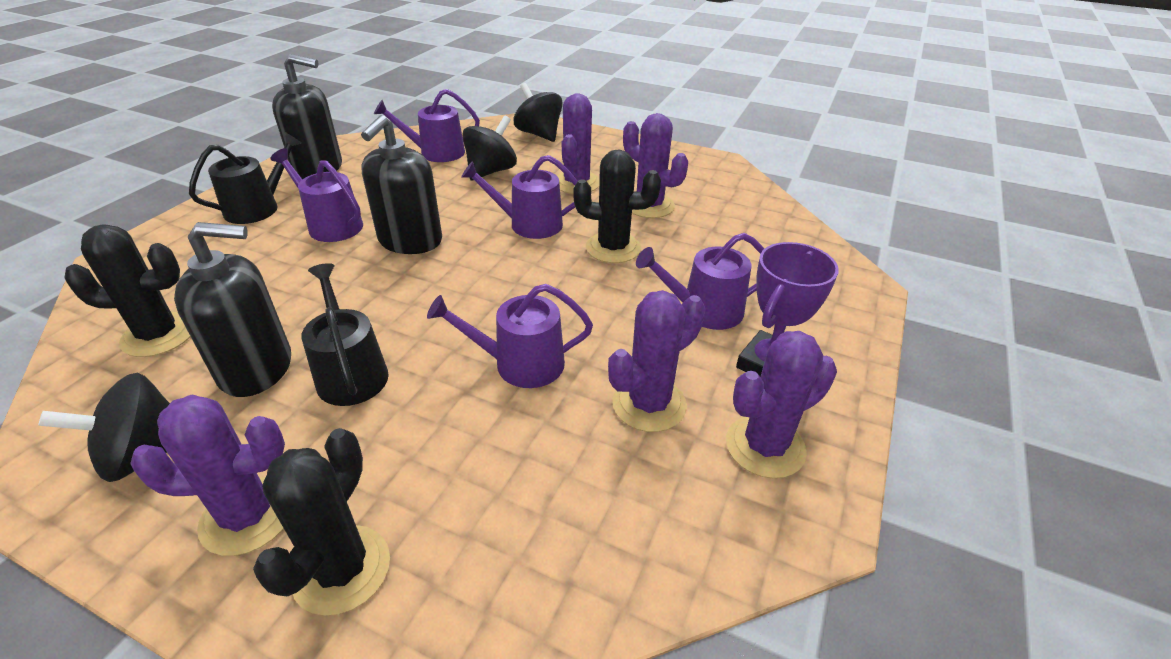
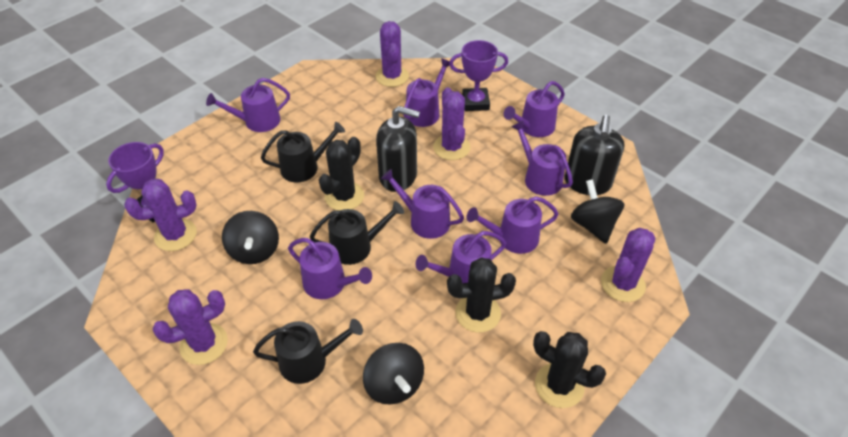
black soap dispenser: 3 -> 2
black watering can: 2 -> 3
purple trophy: 1 -> 2
purple watering can: 5 -> 8

